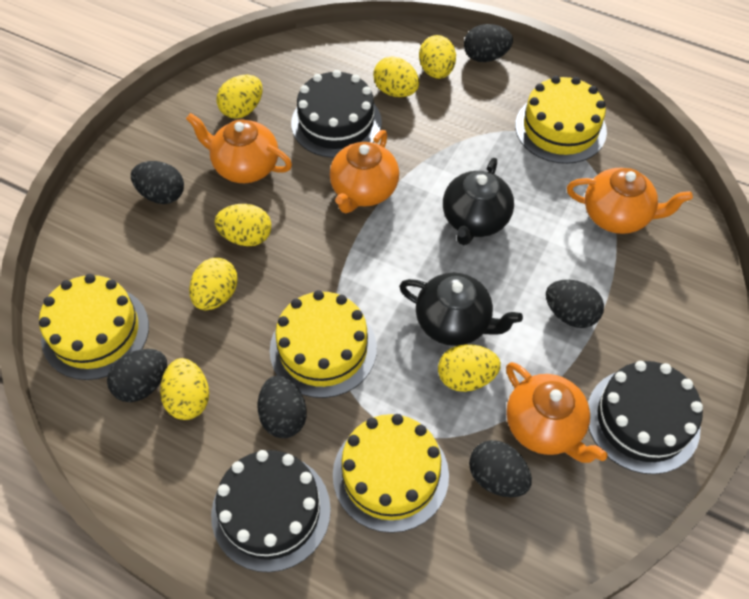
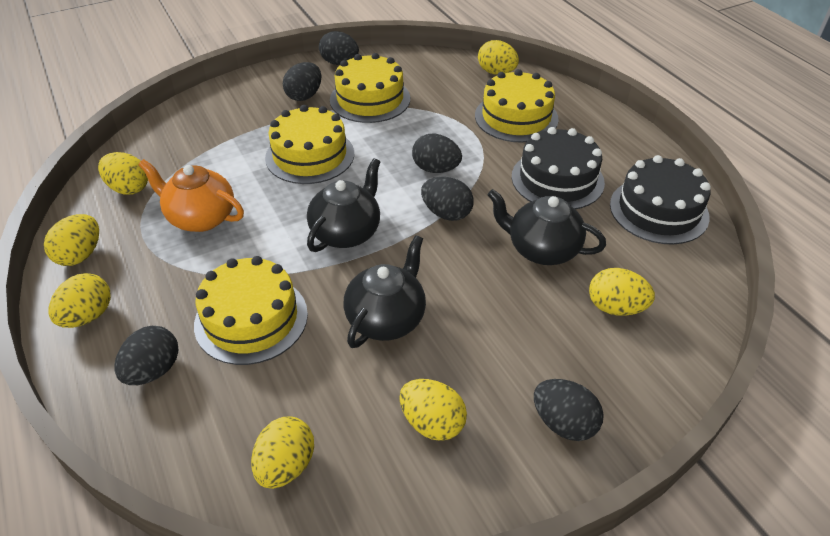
black cake: 3 -> 2
black teapot: 2 -> 3
orange teapot: 4 -> 1

